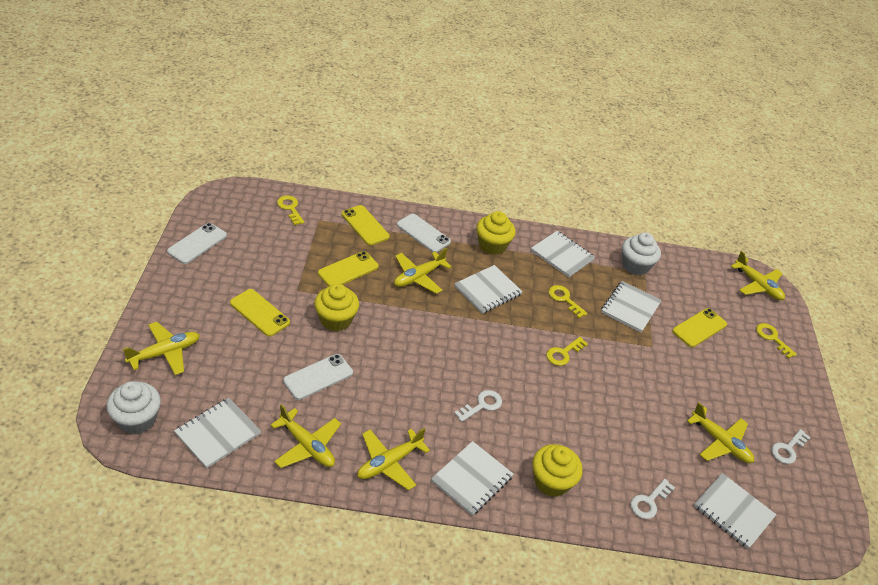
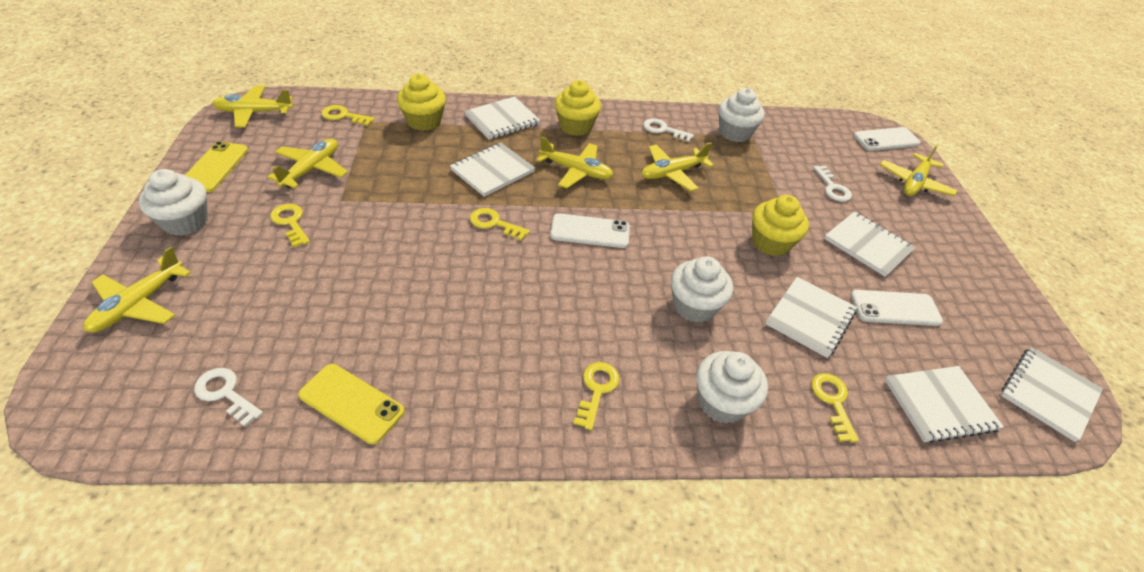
white cupcake: 2 -> 4
yellow key: 4 -> 5
yellow phone: 4 -> 2

